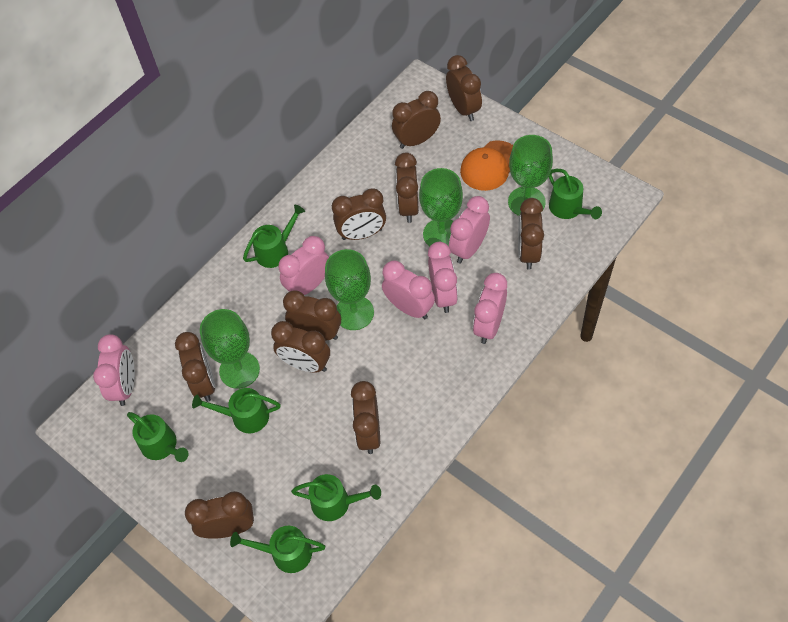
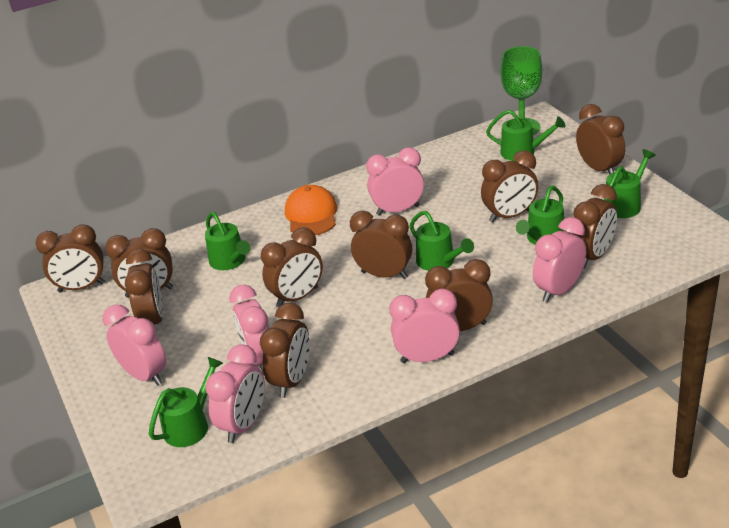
green goblet: 4 -> 1

